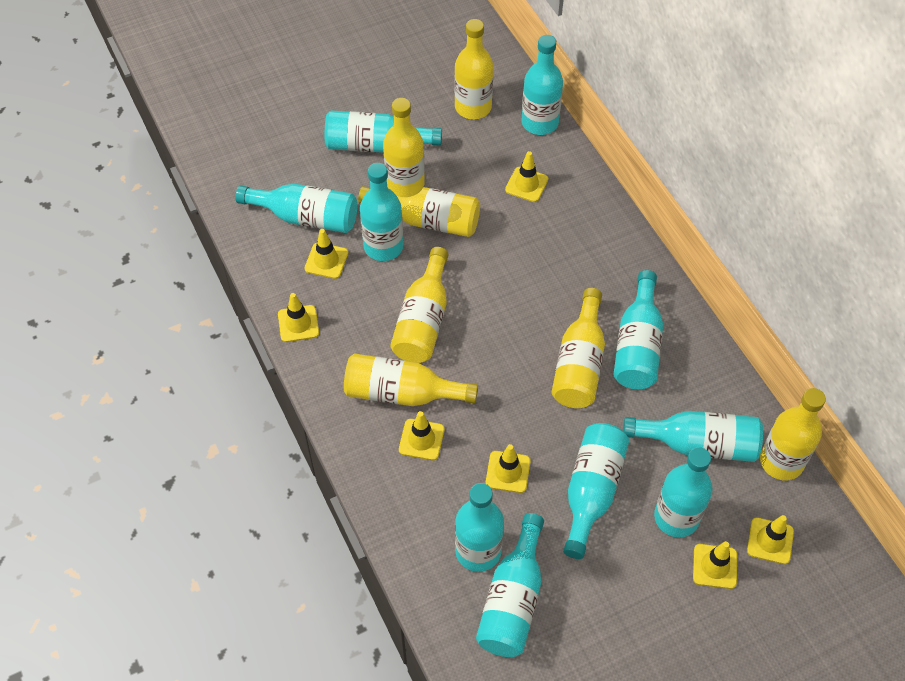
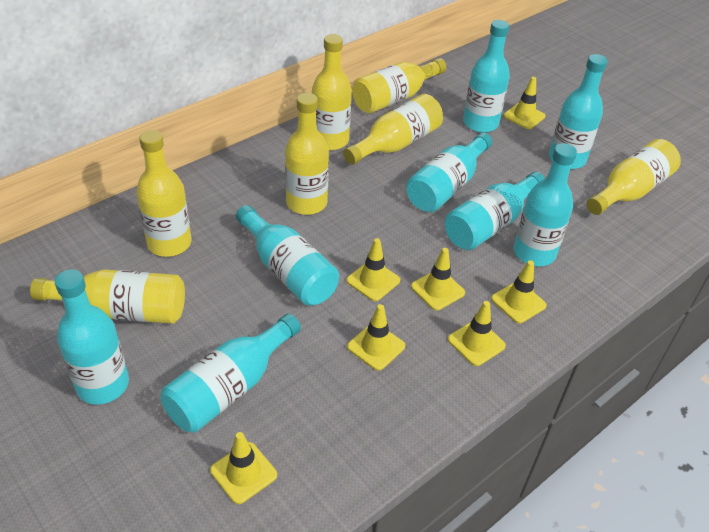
turquoise bottle: 10 -> 8

